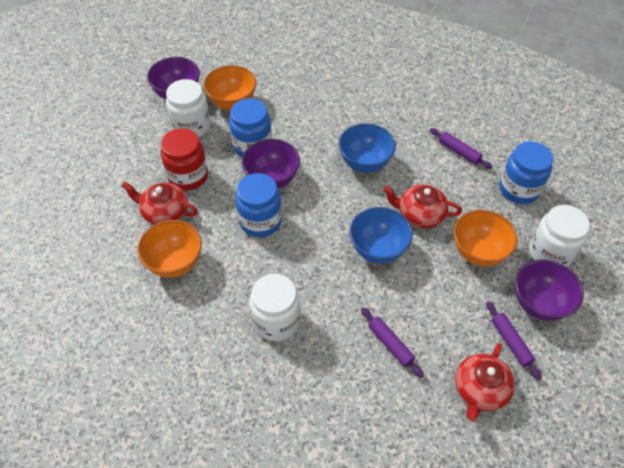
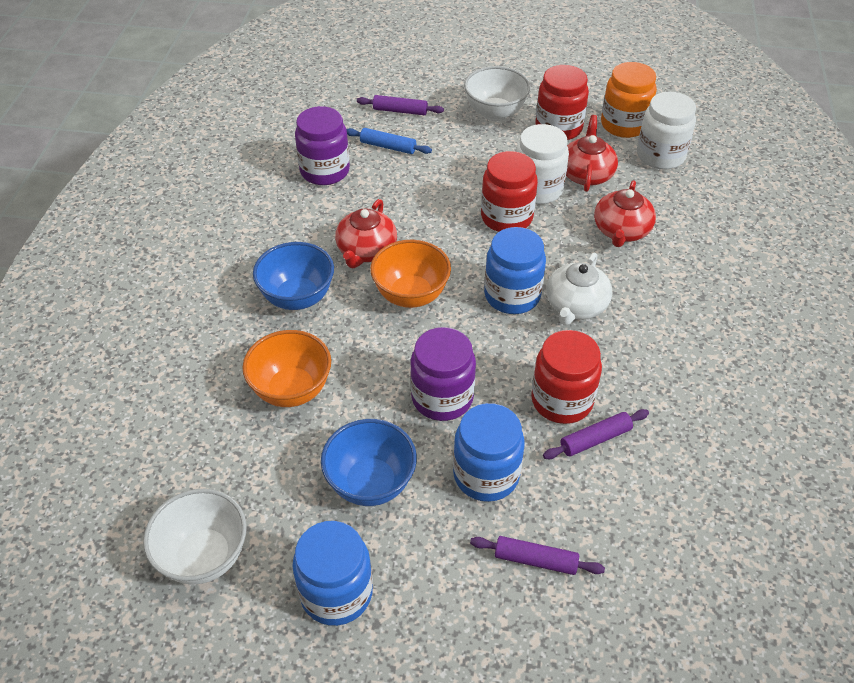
blue rolling pin: 0 -> 1
orange bowl: 3 -> 2
orange jar: 0 -> 1
purple bowl: 3 -> 0
purple jar: 0 -> 2
red jar: 1 -> 3
white bowl: 0 -> 2
white jar: 3 -> 2
white teapot: 0 -> 1

